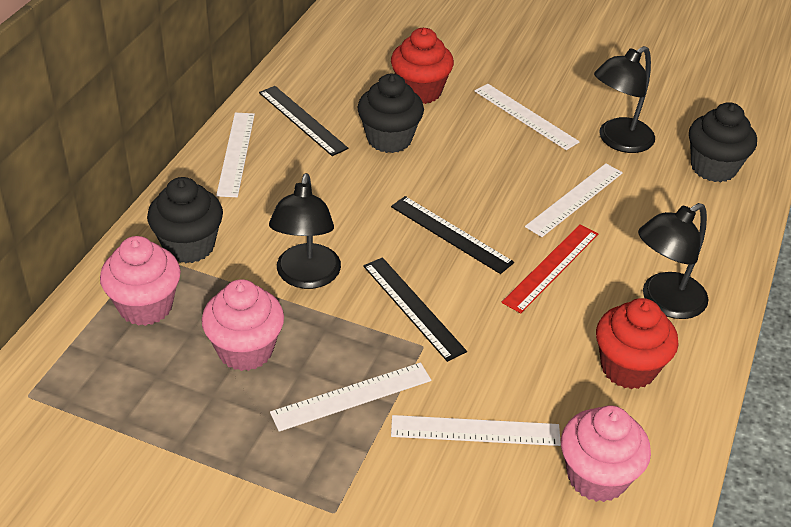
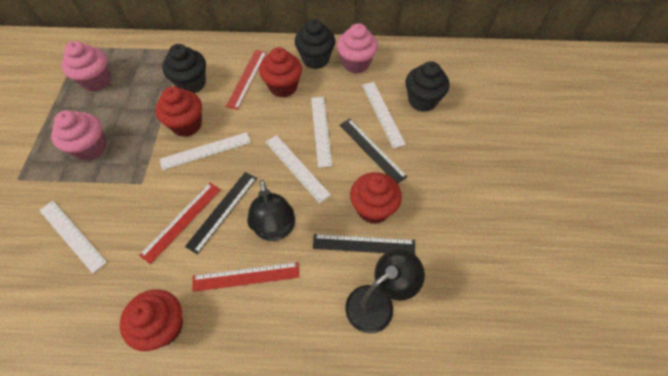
black lamp: 3 -> 2
red cupcake: 2 -> 4
red ruler: 1 -> 3

